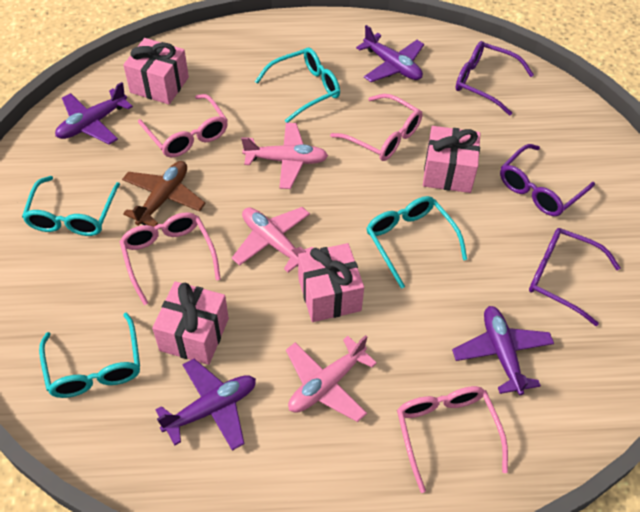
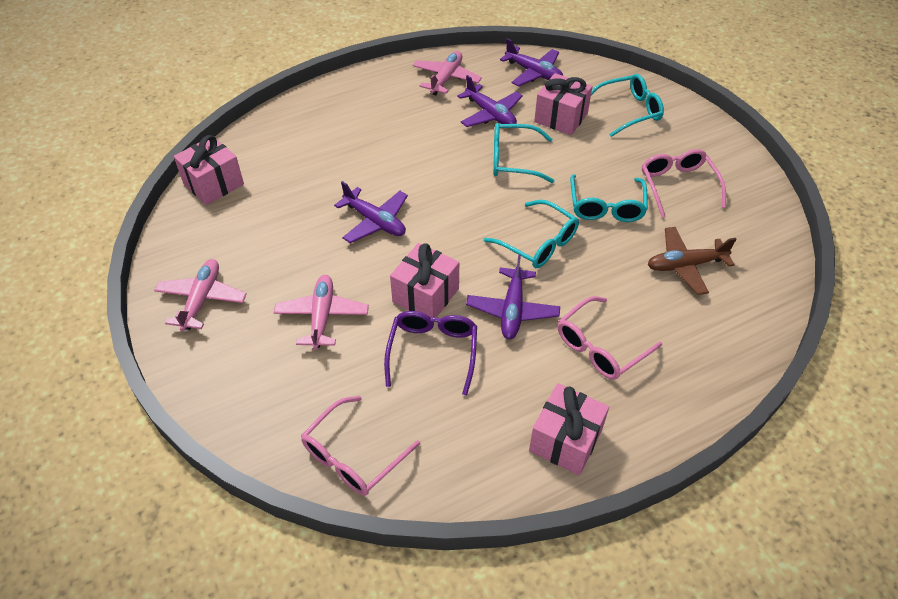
pink glasses: 4 -> 3
purple glasses: 3 -> 1

